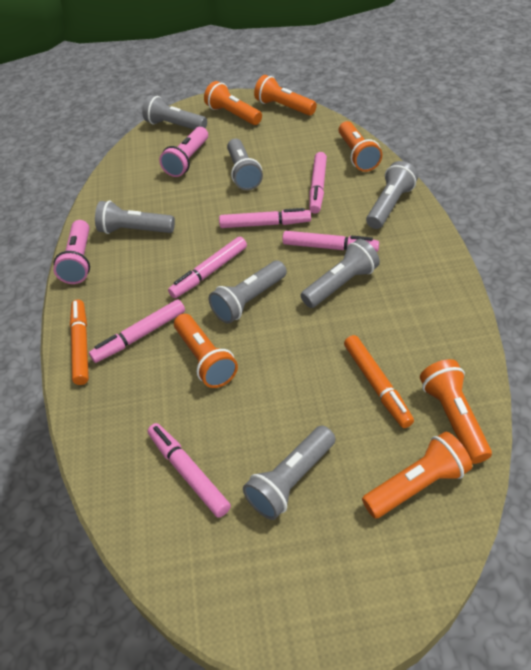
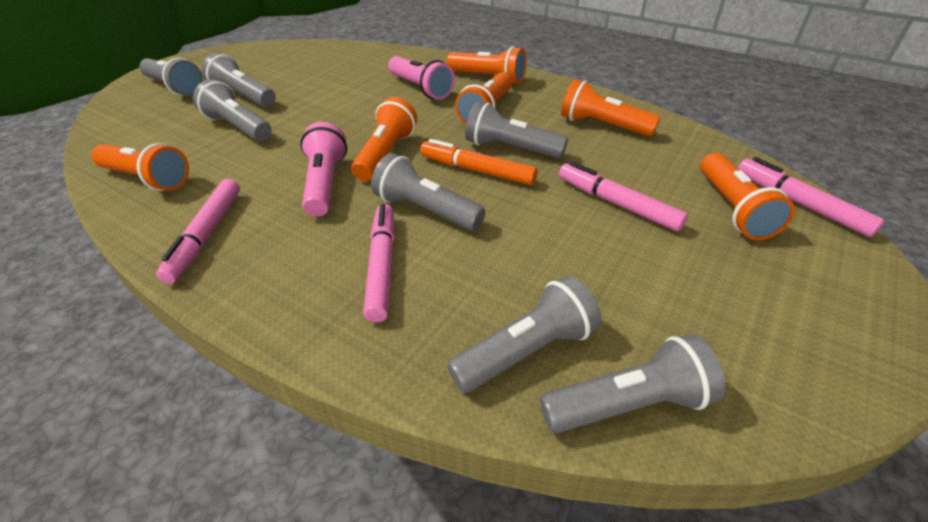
orange marker: 2 -> 1
pink marker: 6 -> 4

